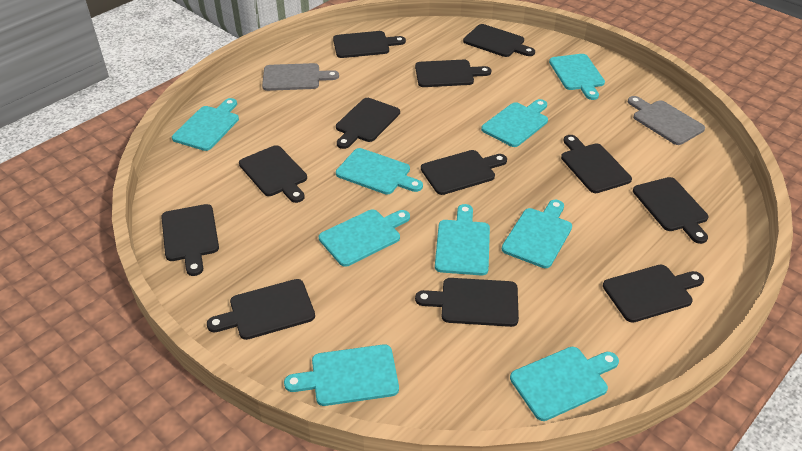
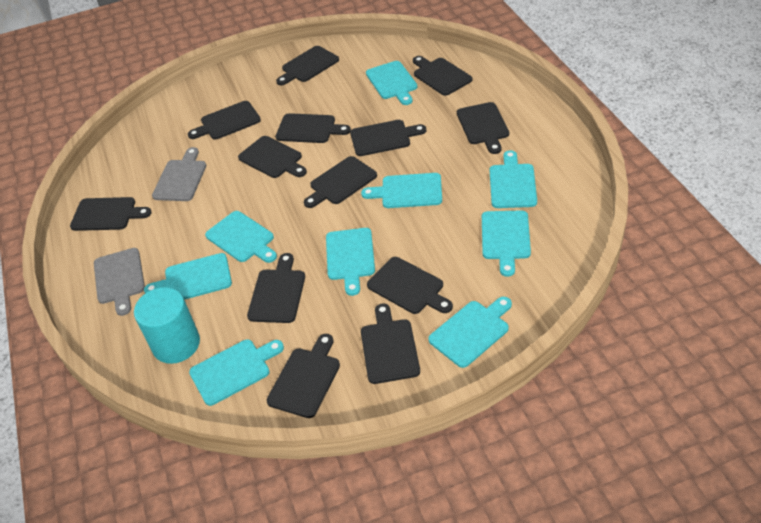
black cutting board: 12 -> 13
turquoise cylinder: 0 -> 1

